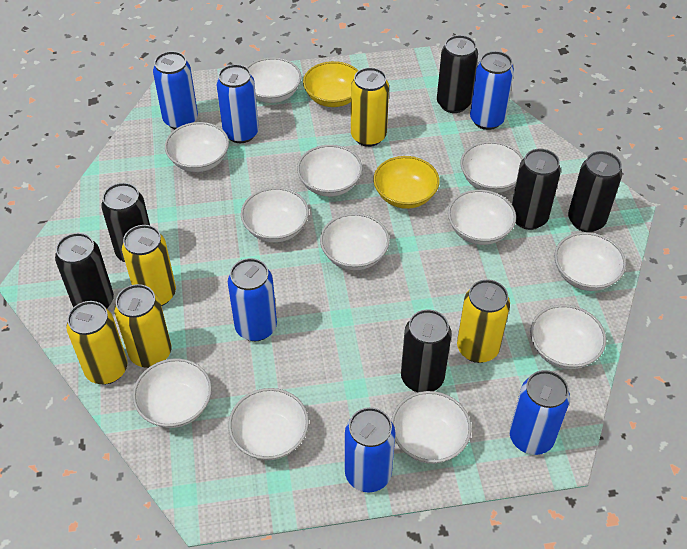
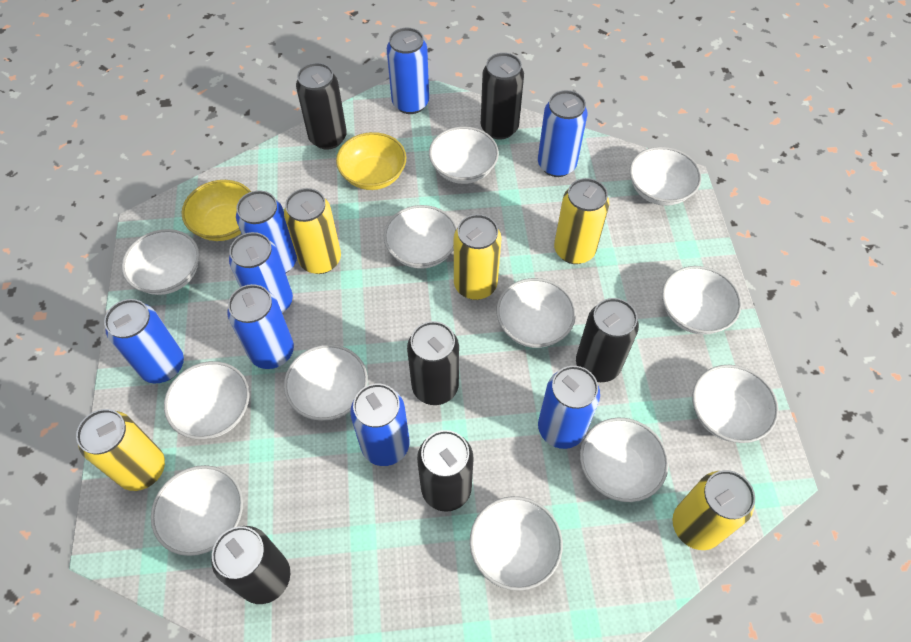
blue can: 6 -> 8

